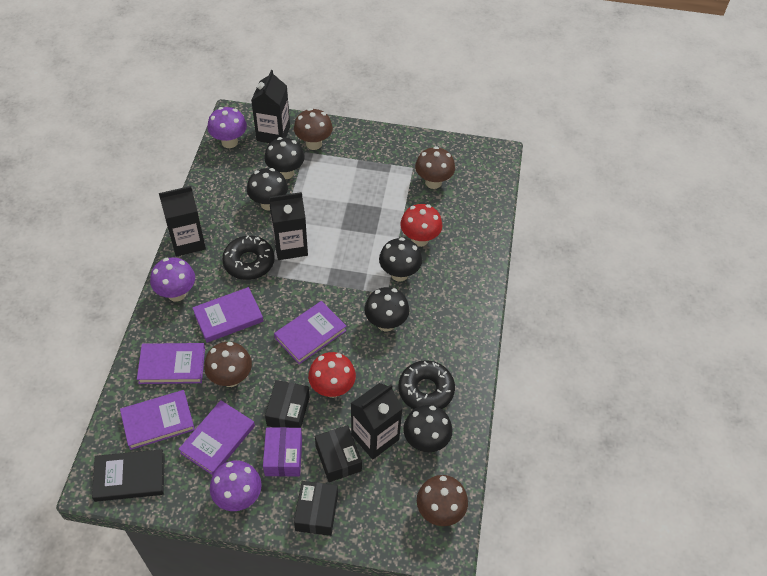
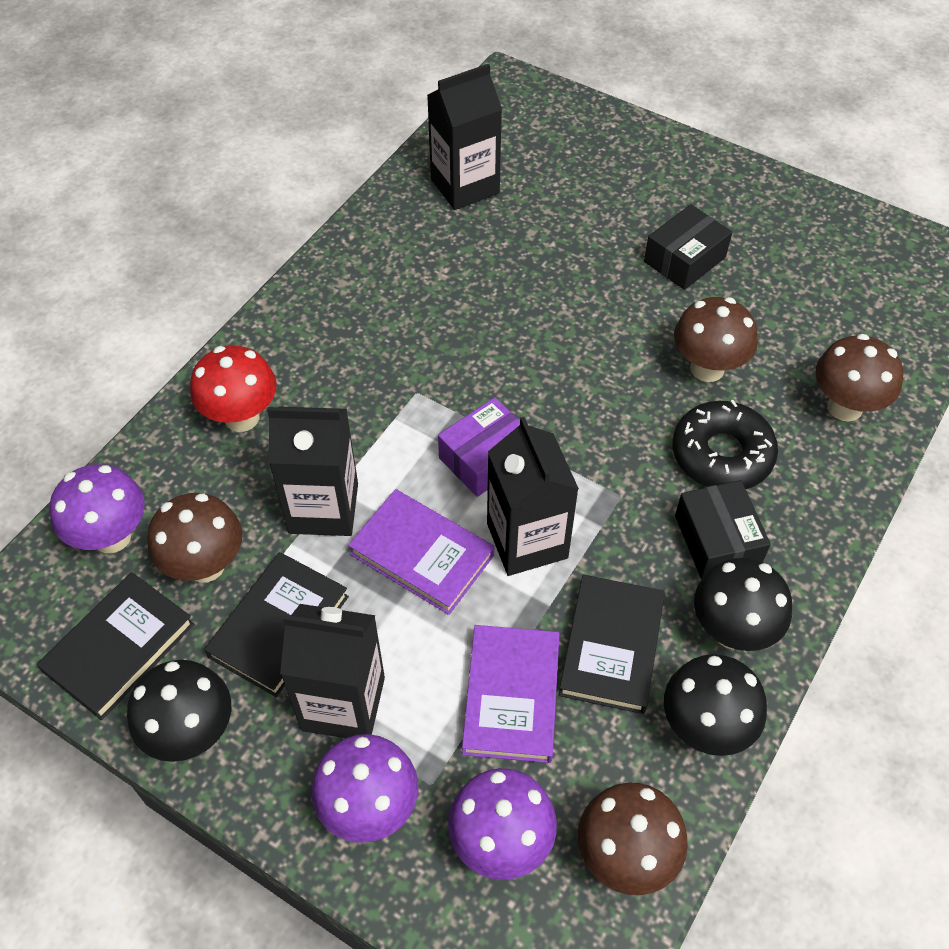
black book: 1 -> 3
black box: 3 -> 2
black donut: 2 -> 1
black mushroom: 5 -> 3
purple book: 5 -> 2
red mushroom: 2 -> 1

